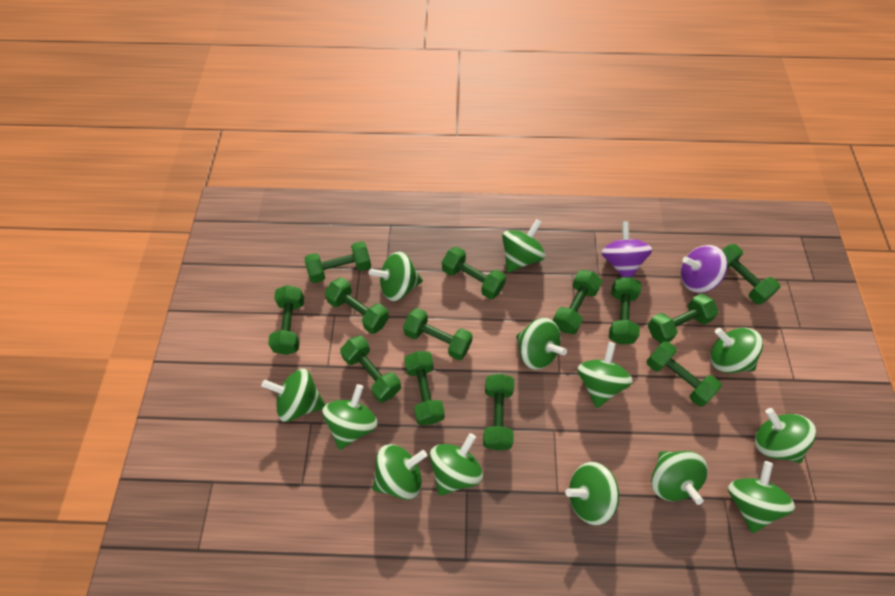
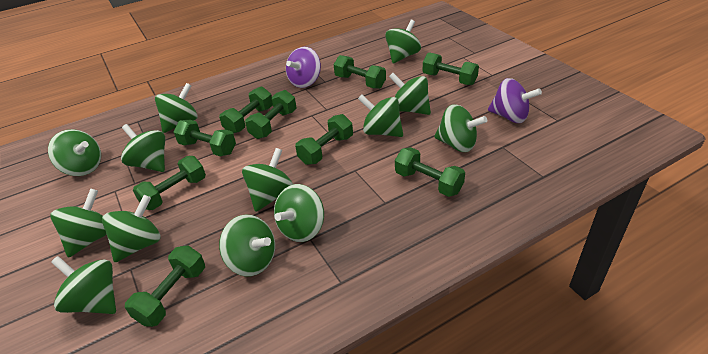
green dumbbell: 13 -> 9

